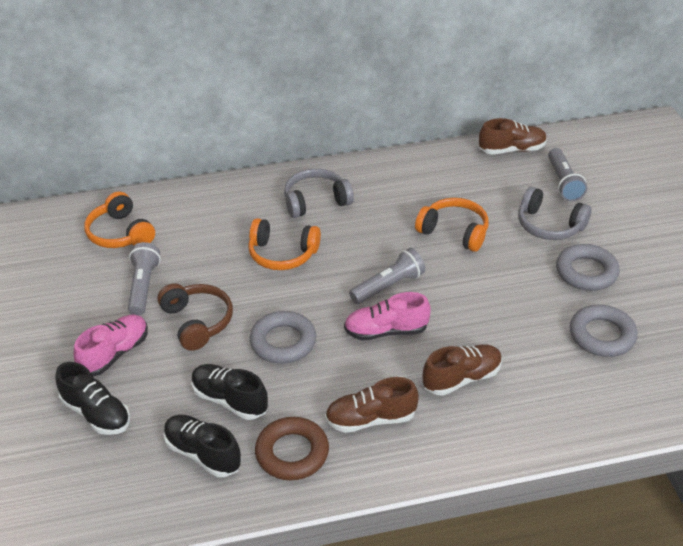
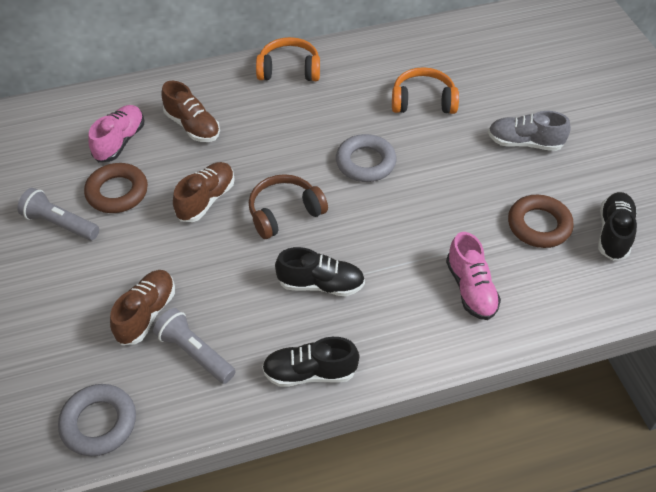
brown ring: 1 -> 2
grey flashlight: 3 -> 2
grey headphones: 2 -> 0
grey ring: 3 -> 2
grey shoe: 0 -> 1
orange headphones: 3 -> 2

